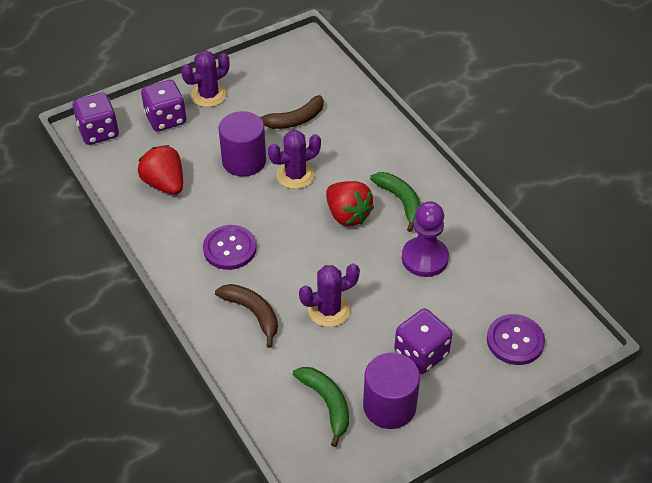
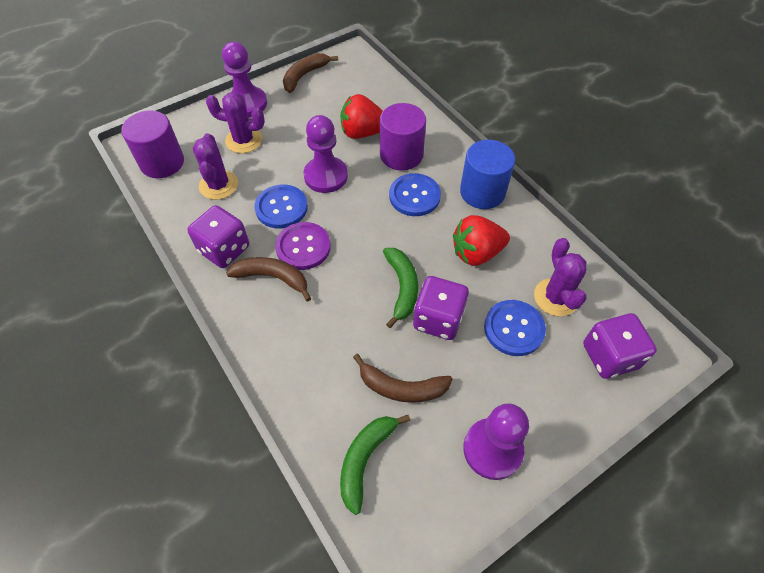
blue button: 0 -> 3
blue cylinder: 0 -> 1
brown banana: 2 -> 3
purple button: 2 -> 1
purple pawn: 1 -> 3

